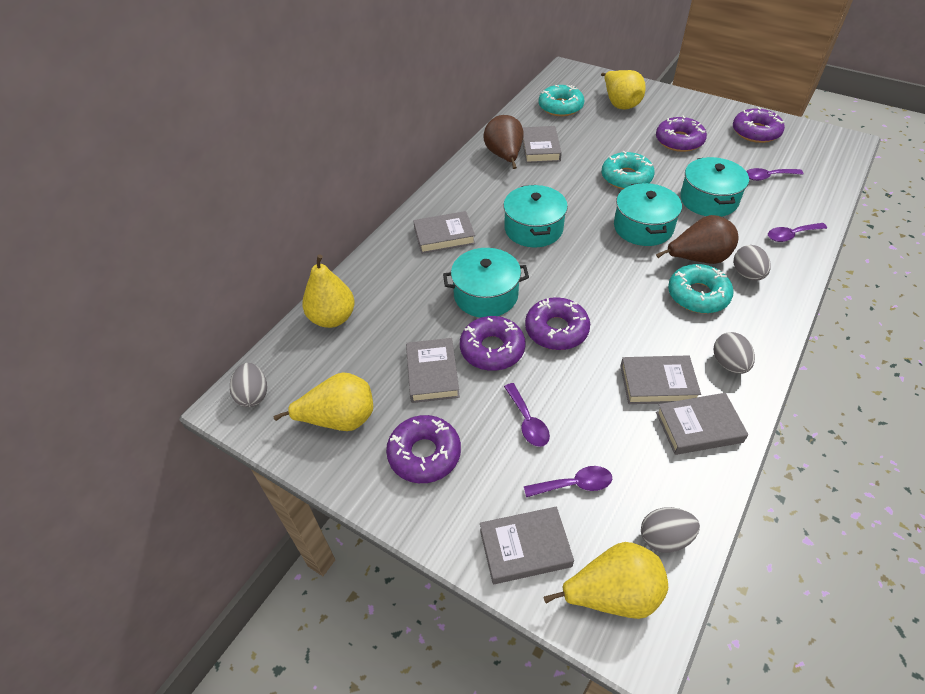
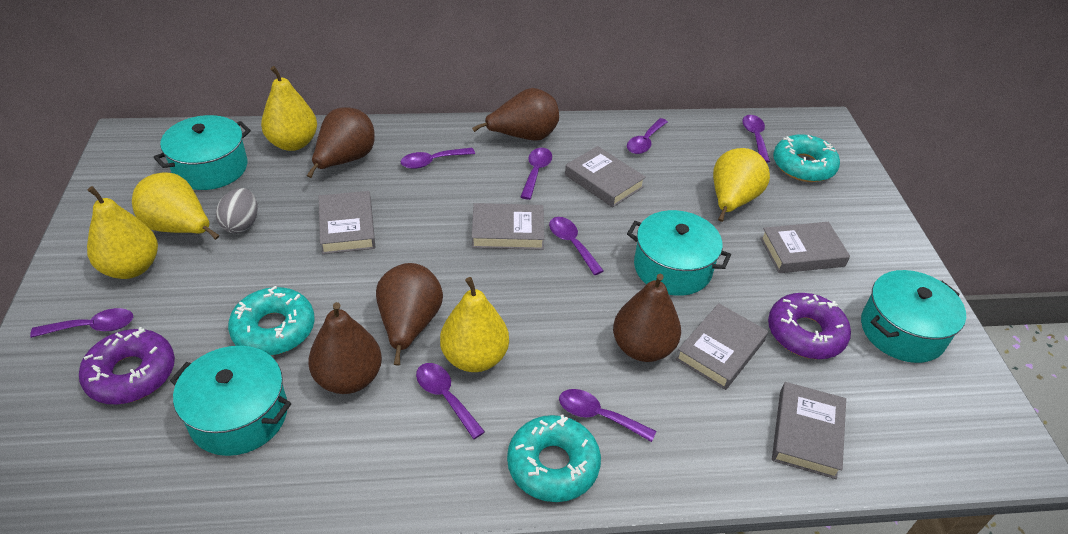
brown pear: 2 -> 5
grey egg: 4 -> 1
purple donut: 5 -> 2
purple spoon: 4 -> 8
yellow pear: 4 -> 5

